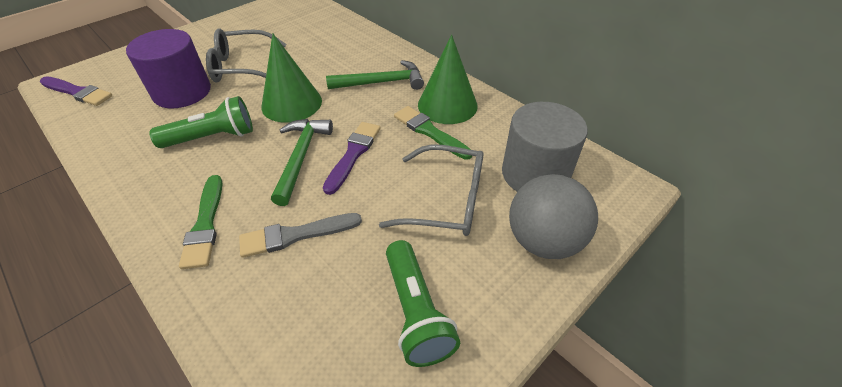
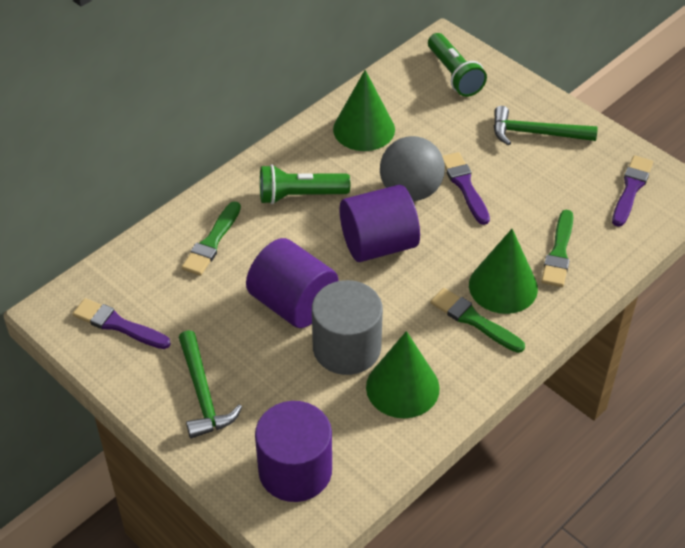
green brush: 2 -> 3
green cone: 2 -> 3
grey brush: 1 -> 0
grey glasses: 2 -> 0
purple brush: 2 -> 3
purple cylinder: 1 -> 3

